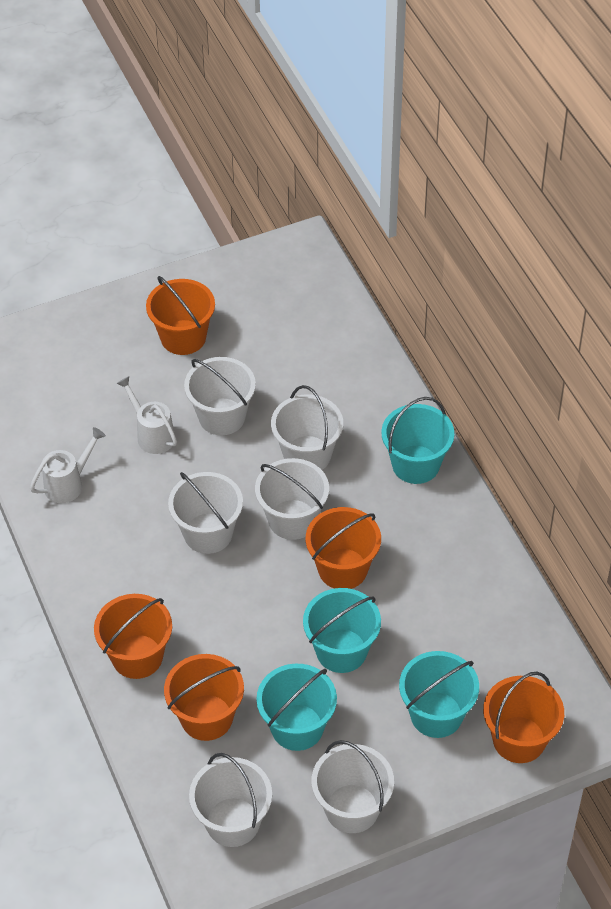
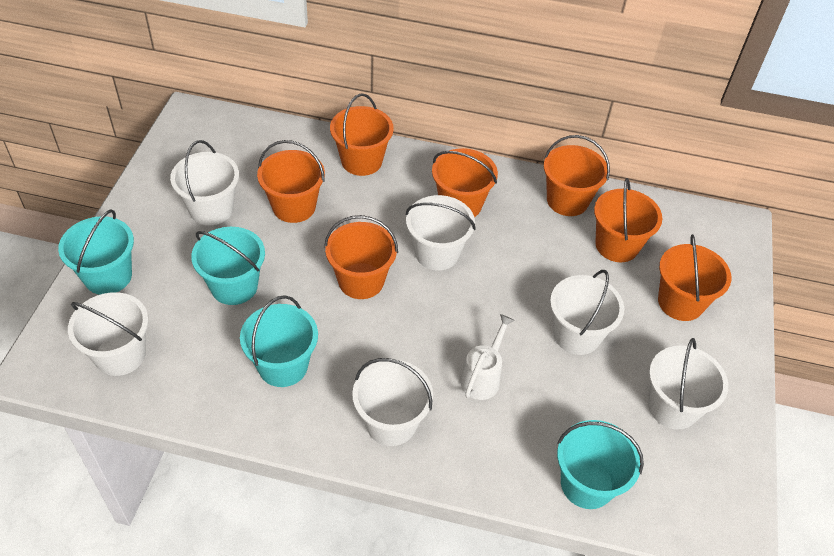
orange bucket: 5 -> 7
white watering can: 2 -> 1

